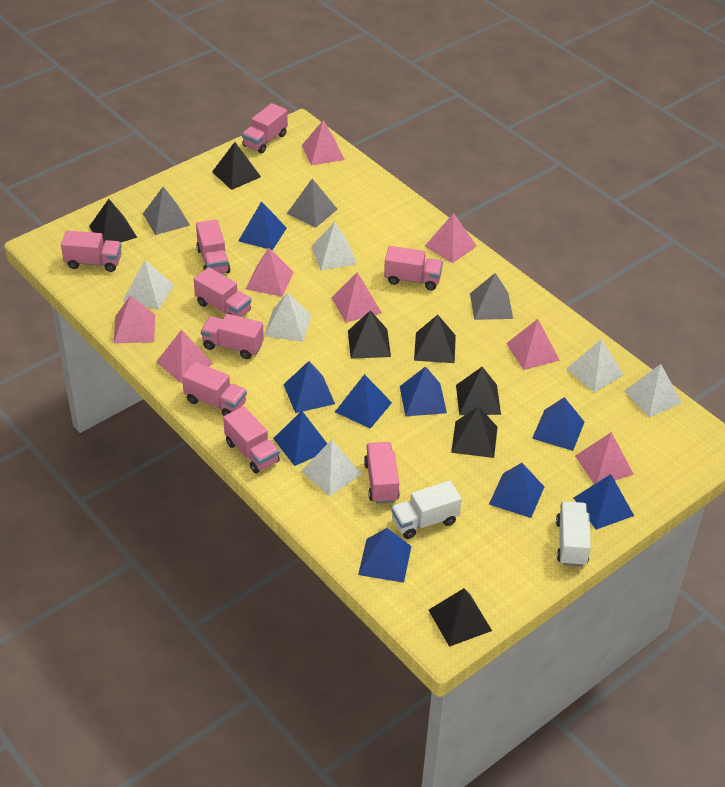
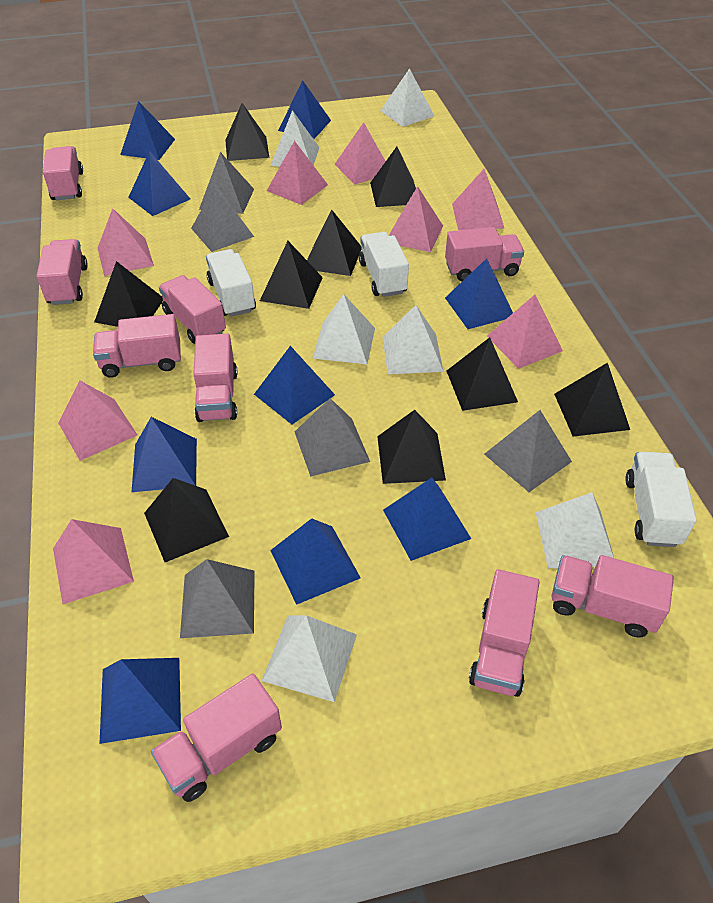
black pyramid: 7 -> 9
grey pyramid: 3 -> 5
white truck: 2 -> 3

